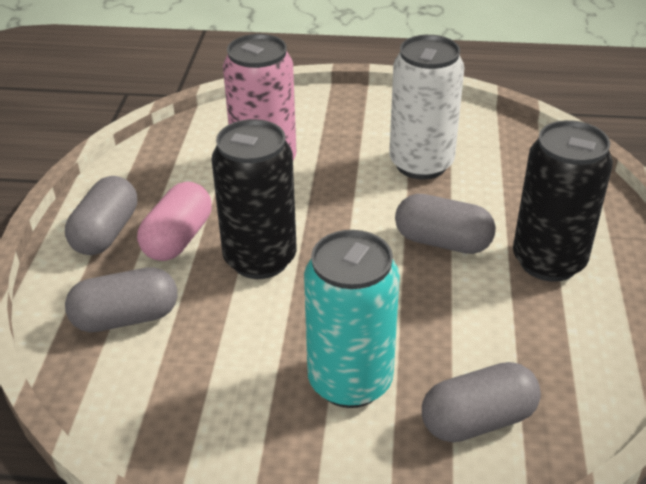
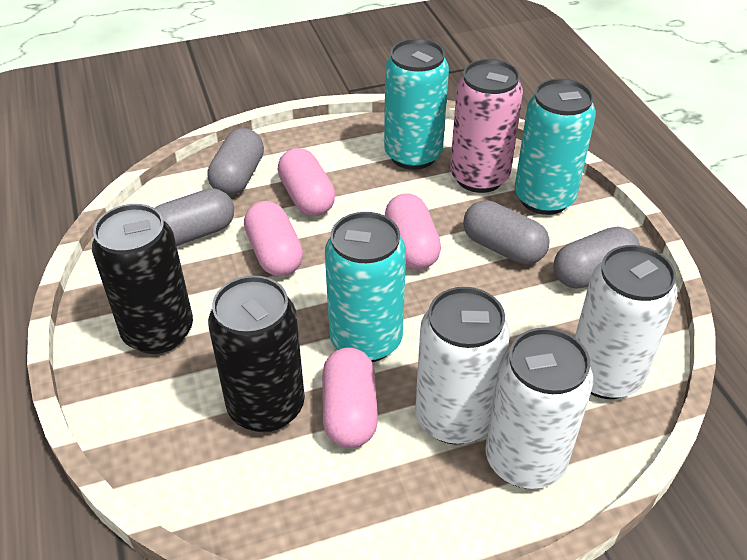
pink capsule: 1 -> 4
turquoise can: 1 -> 3
white can: 1 -> 3

